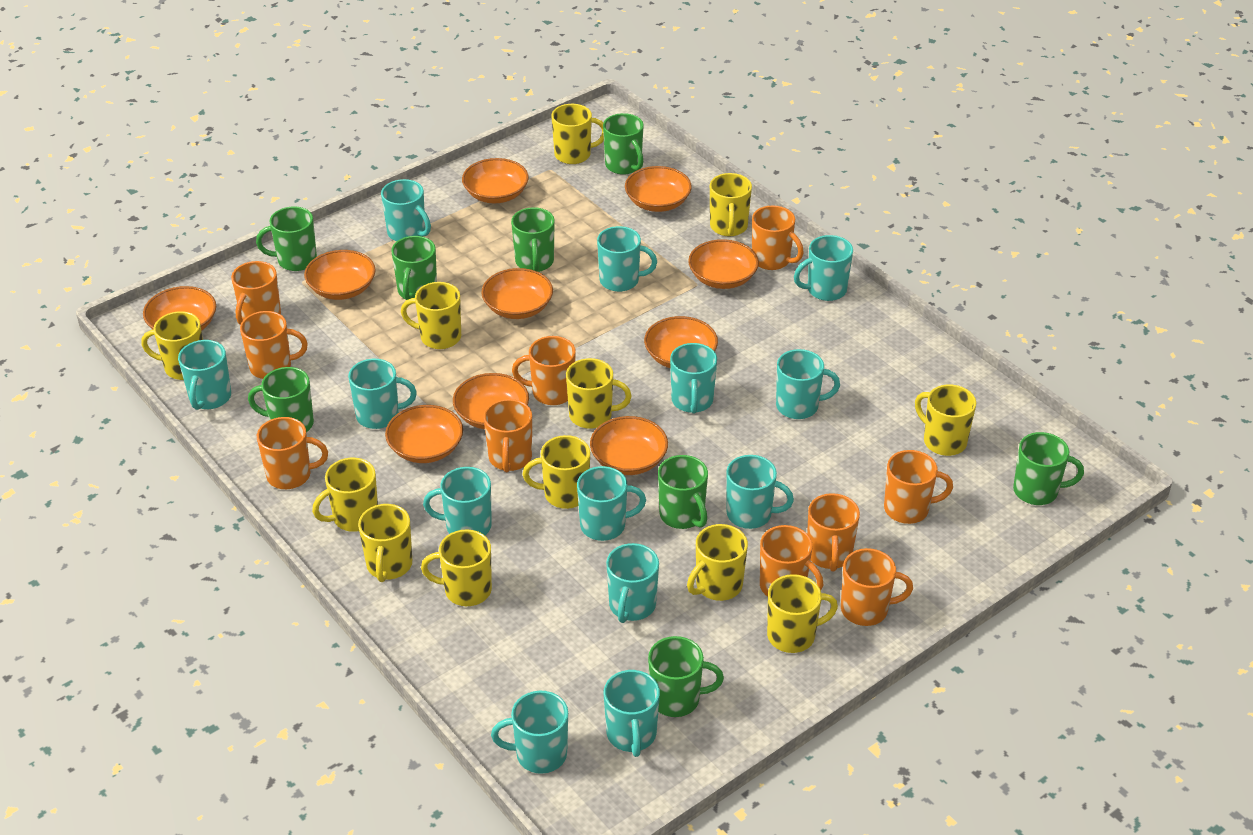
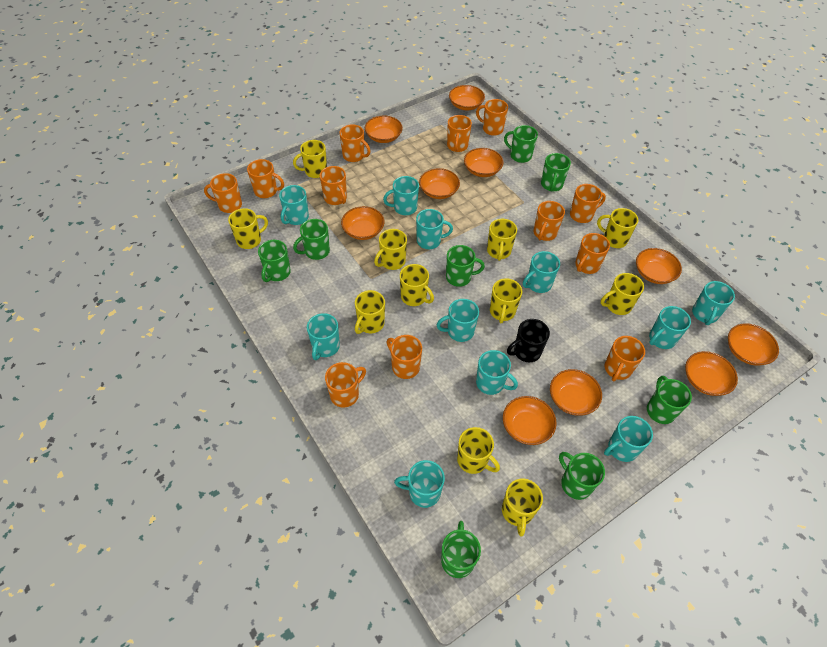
black mug: 0 -> 1
orange mug: 10 -> 12
turquoise mug: 13 -> 11
yellow mug: 12 -> 11

